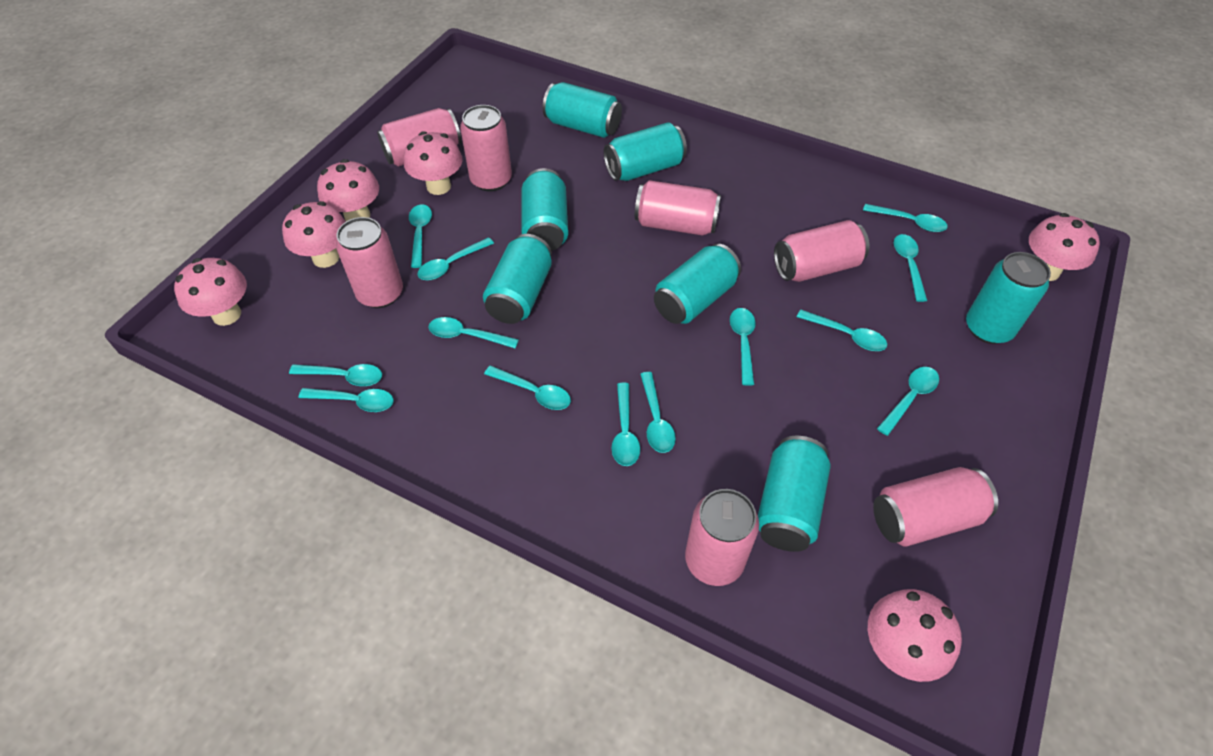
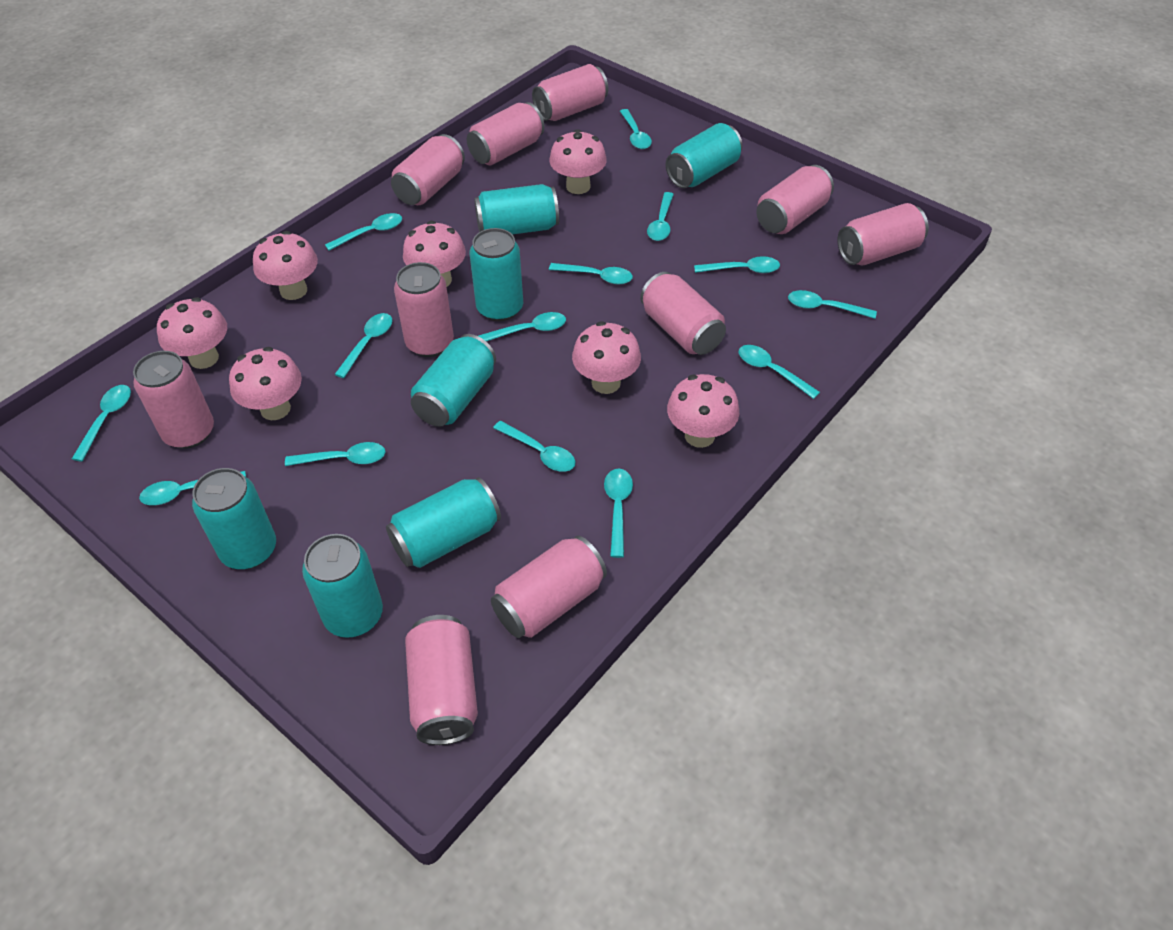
pink can: 7 -> 10
pink mushroom: 6 -> 7
turquoise spoon: 13 -> 14

